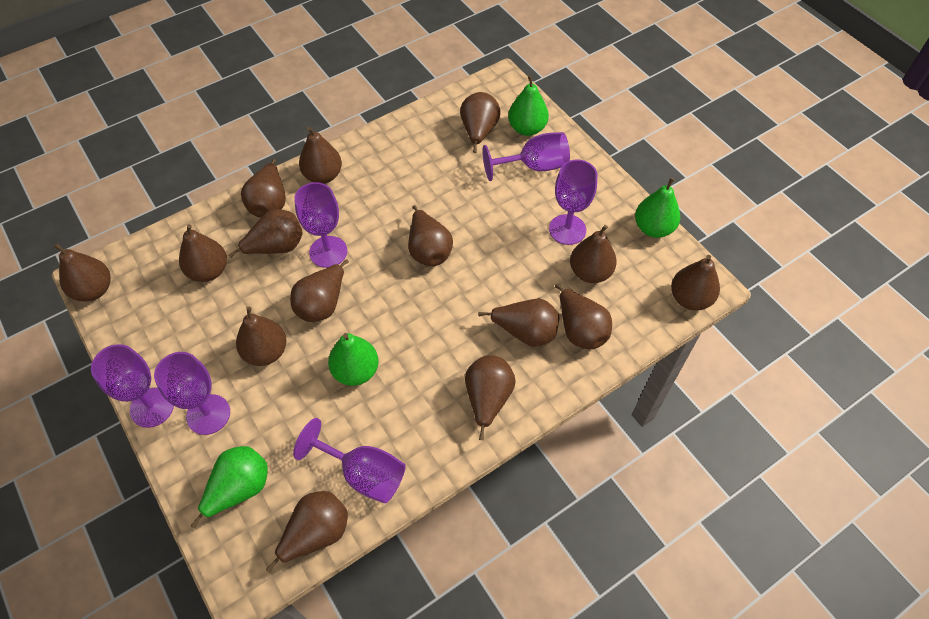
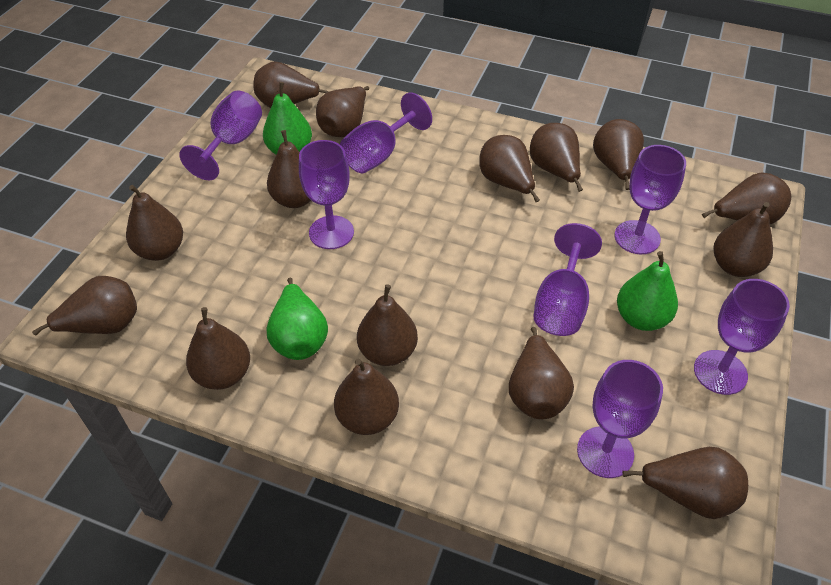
green pear: 4 -> 3
purple goblet: 6 -> 7

